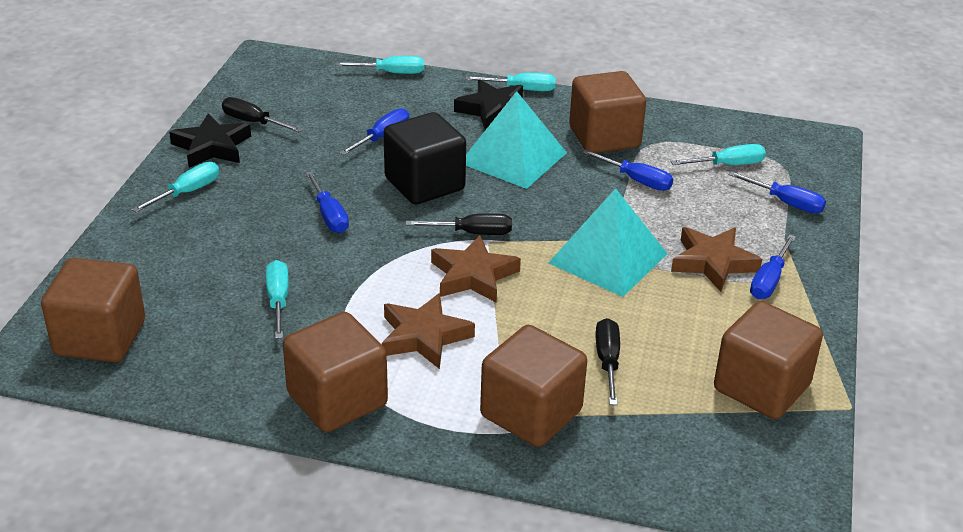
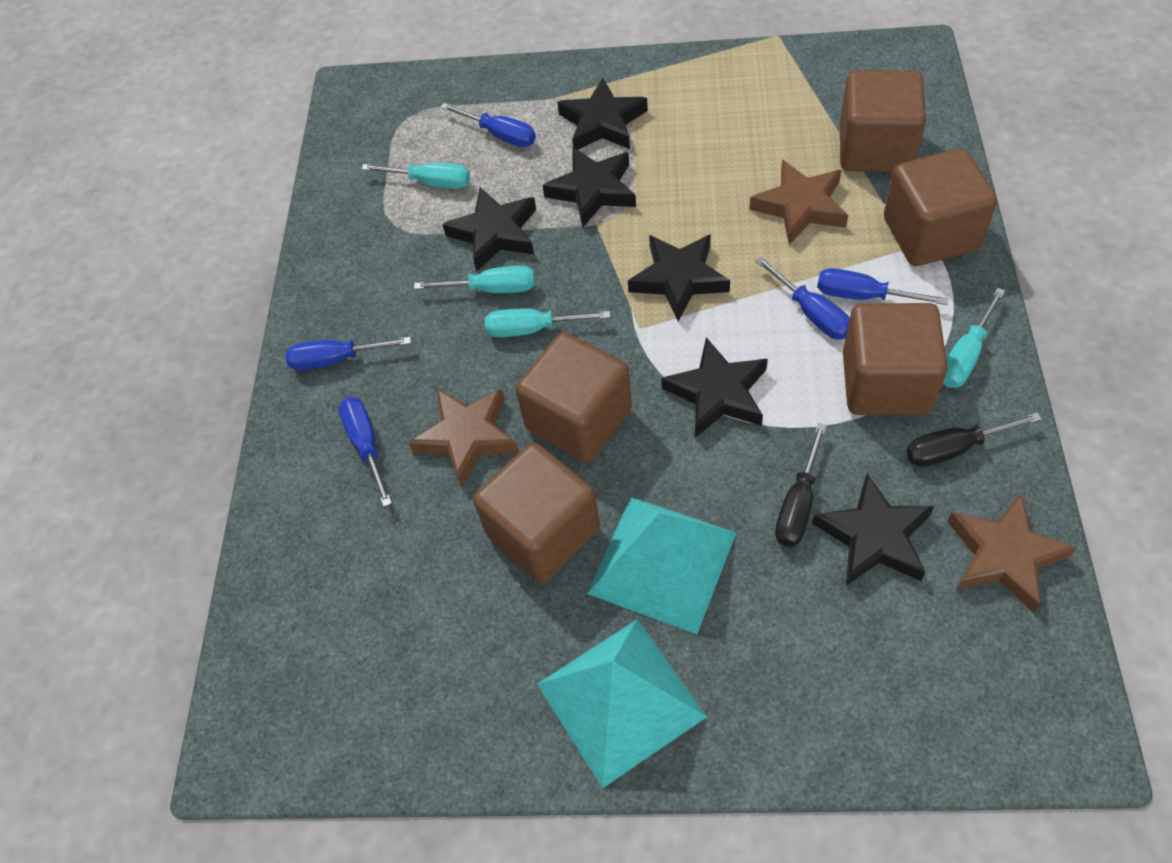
black cube: 1 -> 0
black screwdriver: 3 -> 2
black star: 2 -> 6
turquoise screwdriver: 5 -> 4

